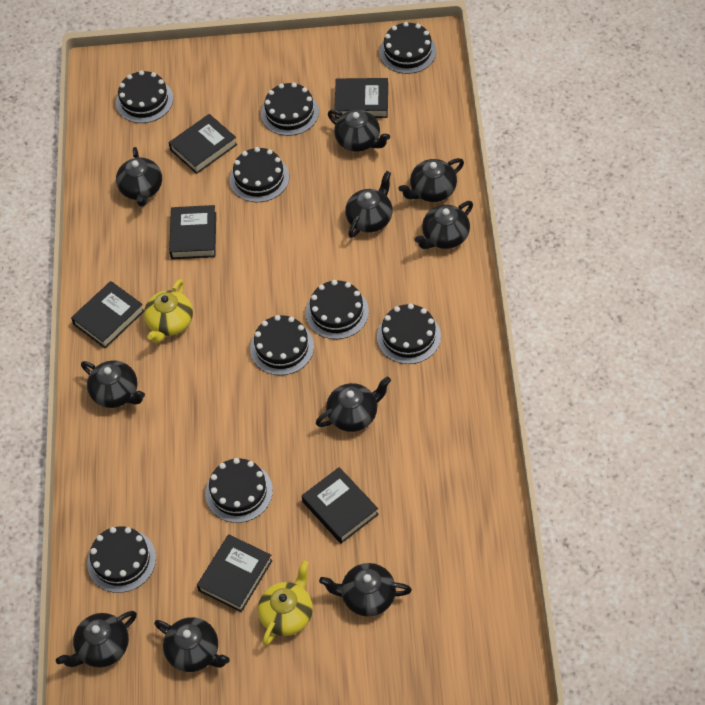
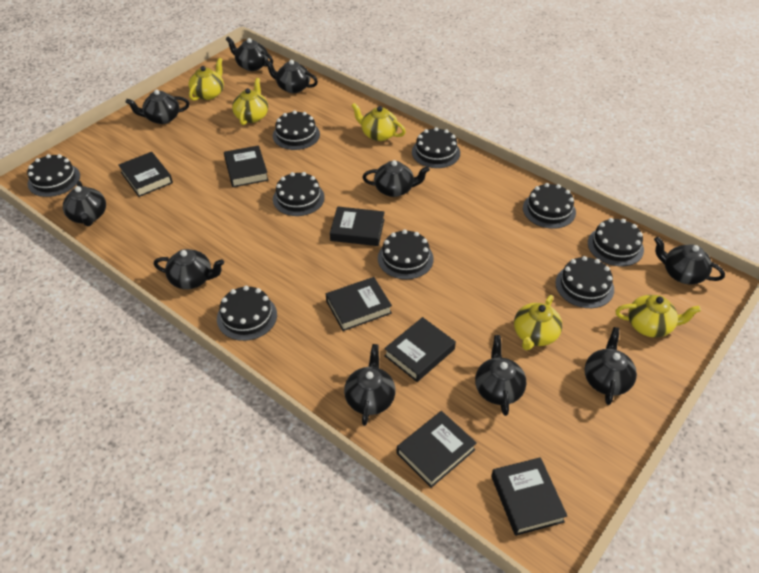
black book: 6 -> 7
yellow teapot: 2 -> 5

